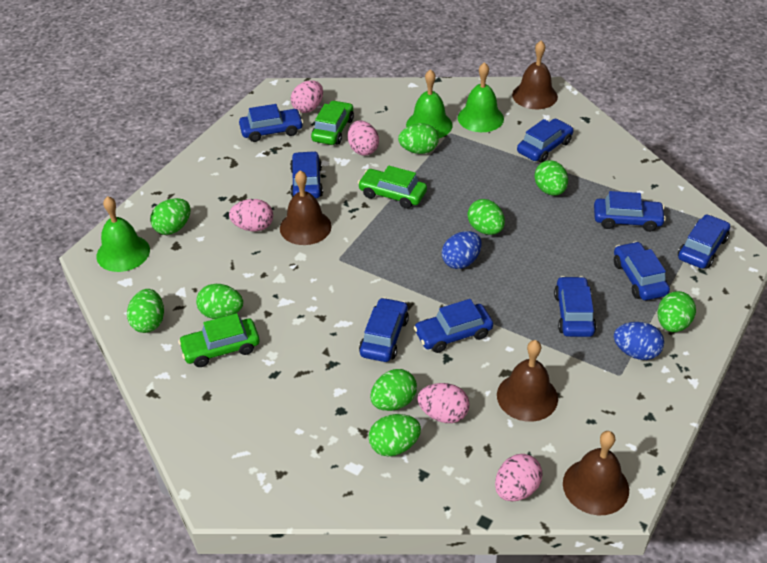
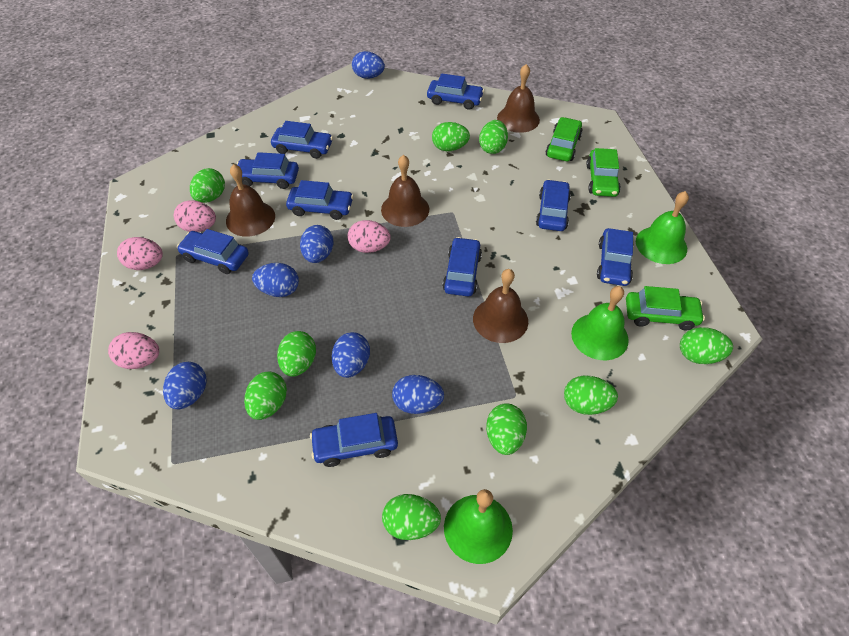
blue egg: 2 -> 6
pink egg: 5 -> 4

